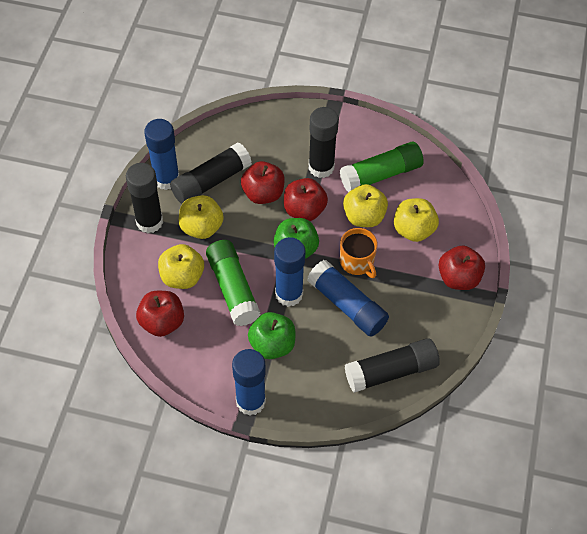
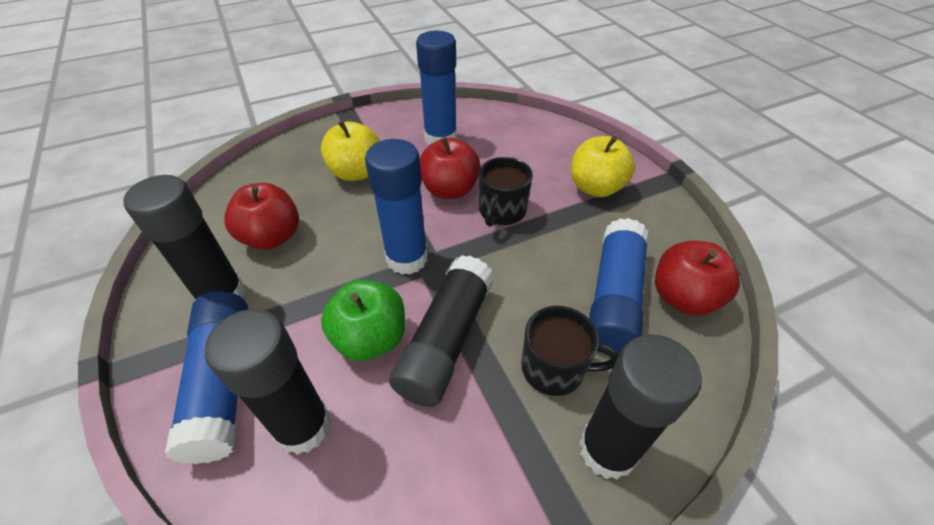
black mug: 0 -> 2
green apple: 2 -> 1
green glue stick: 2 -> 0
orange mug: 1 -> 0
red apple: 4 -> 3
yellow apple: 4 -> 2

